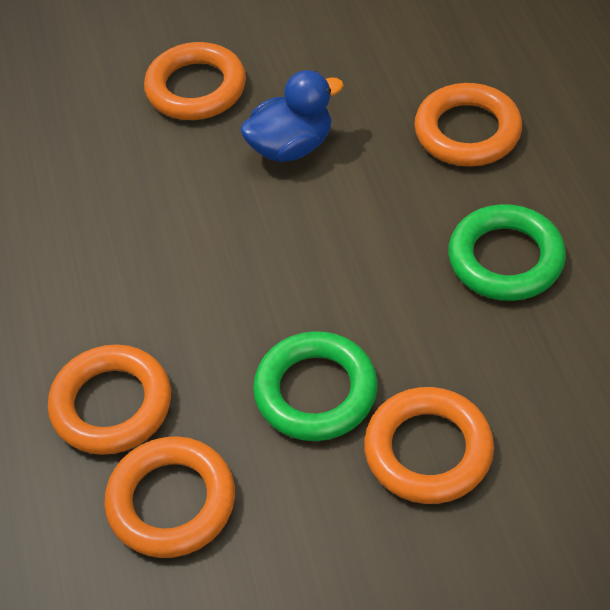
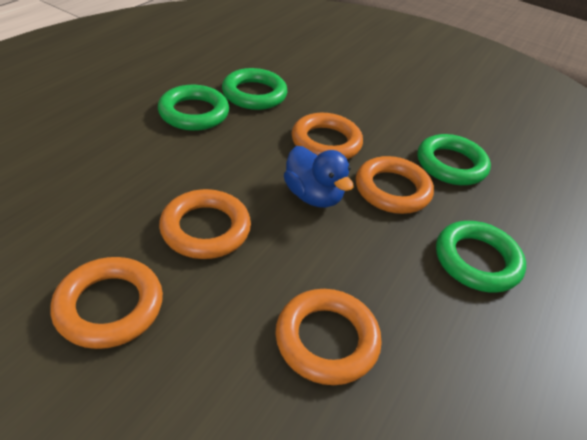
green ring: 2 -> 4

